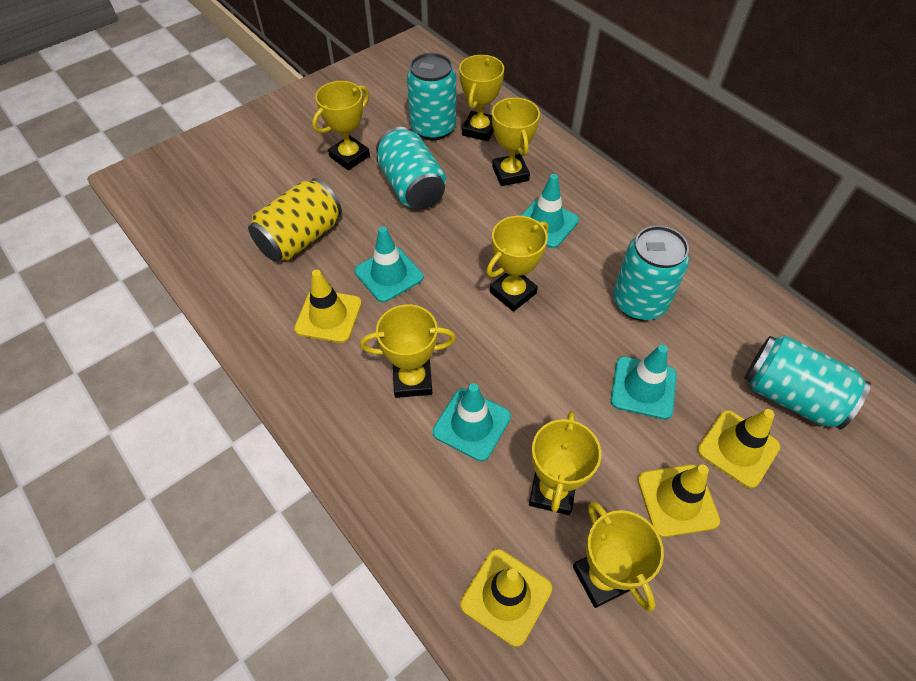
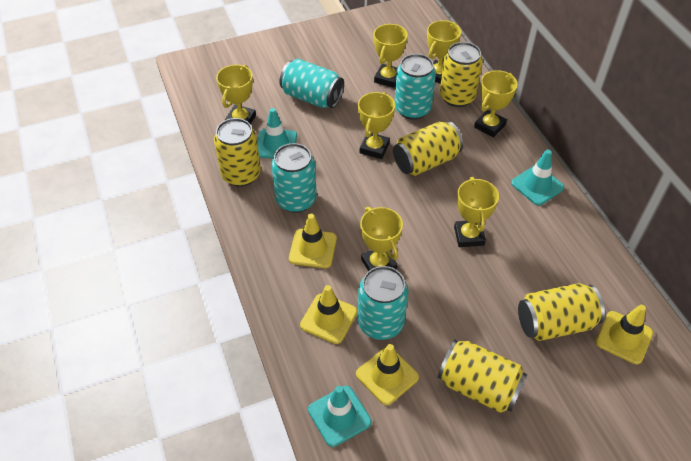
turquoise traffic cone: 4 -> 3
yellow can: 1 -> 5

